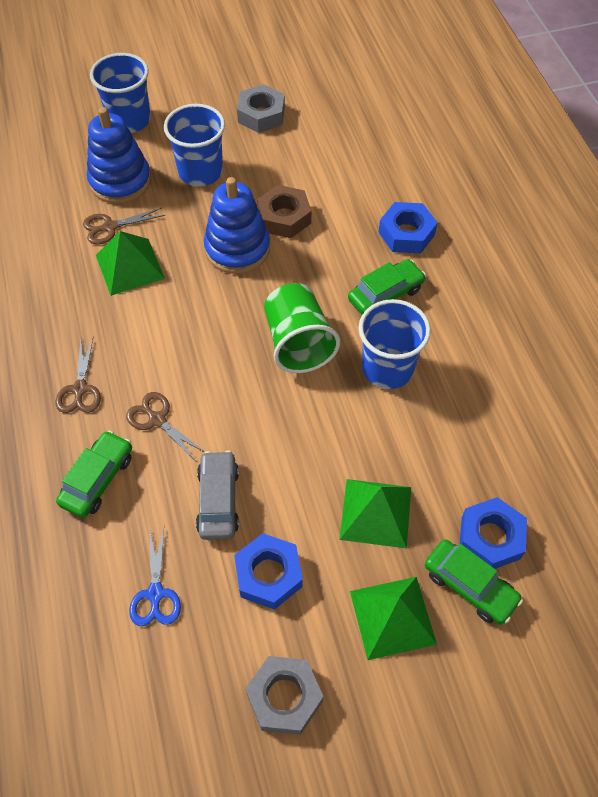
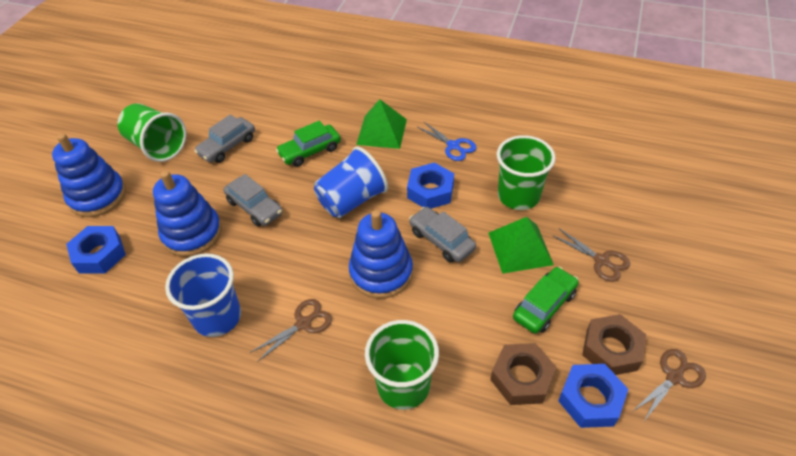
blue cup: 3 -> 2
blue stacking toy: 2 -> 3
brown nut: 1 -> 2
green car: 3 -> 2
green cup: 1 -> 3
green pyramid: 3 -> 2
grey car: 1 -> 3
grey nut: 2 -> 0

